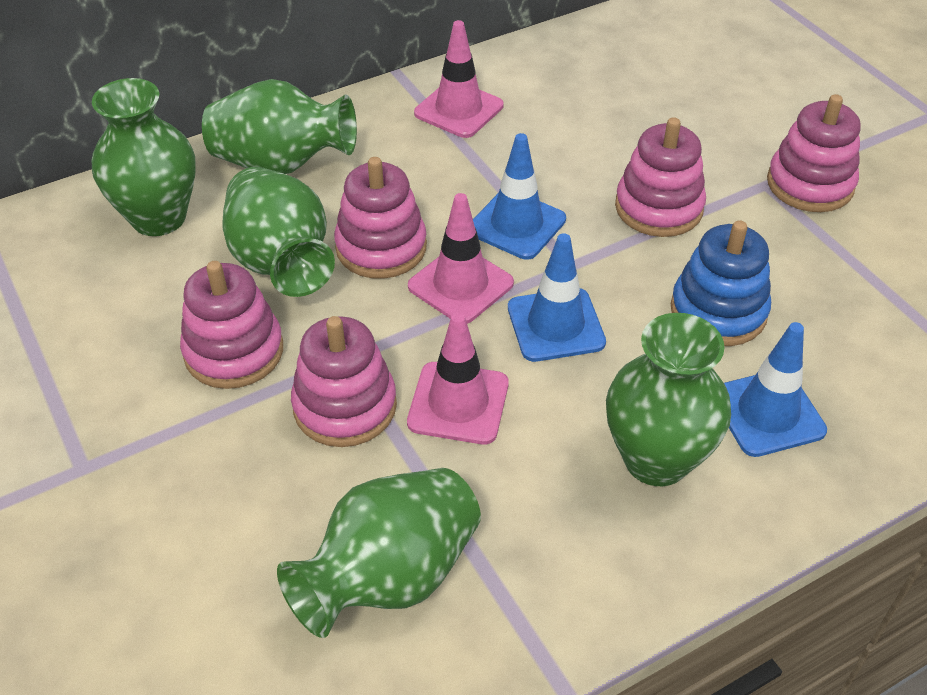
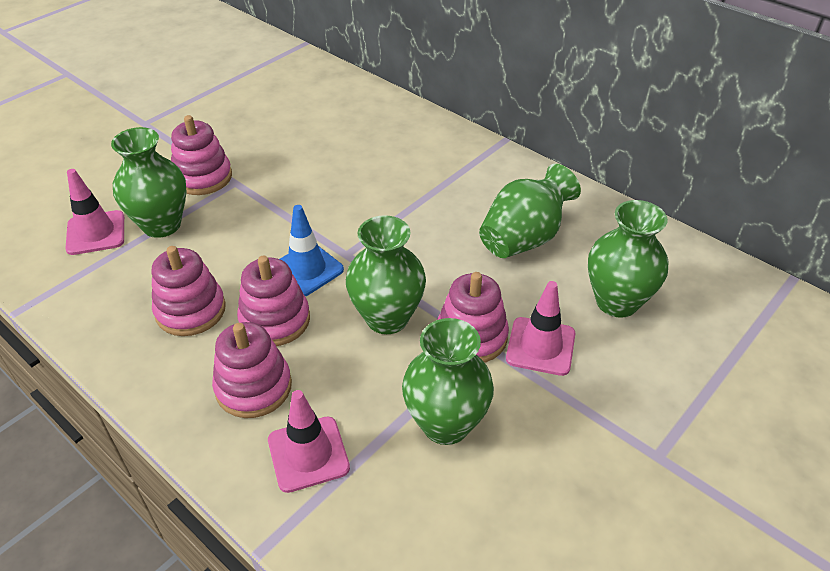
blue stacking toy: 1 -> 0
blue traffic cone: 3 -> 1

